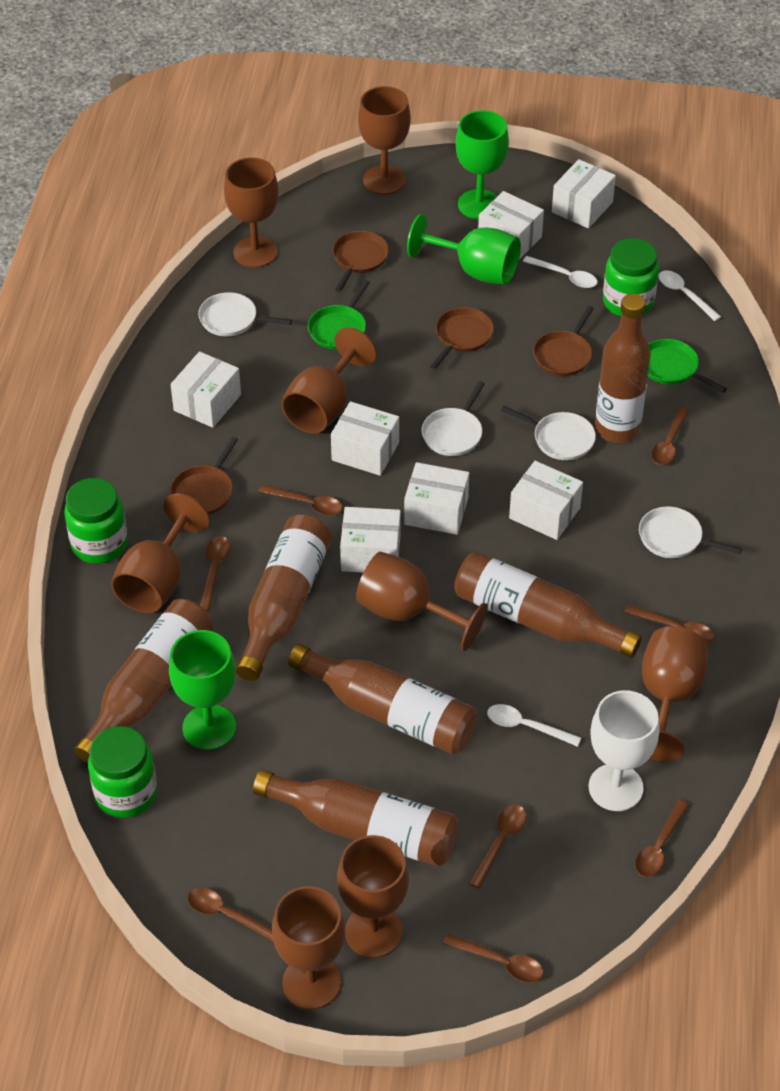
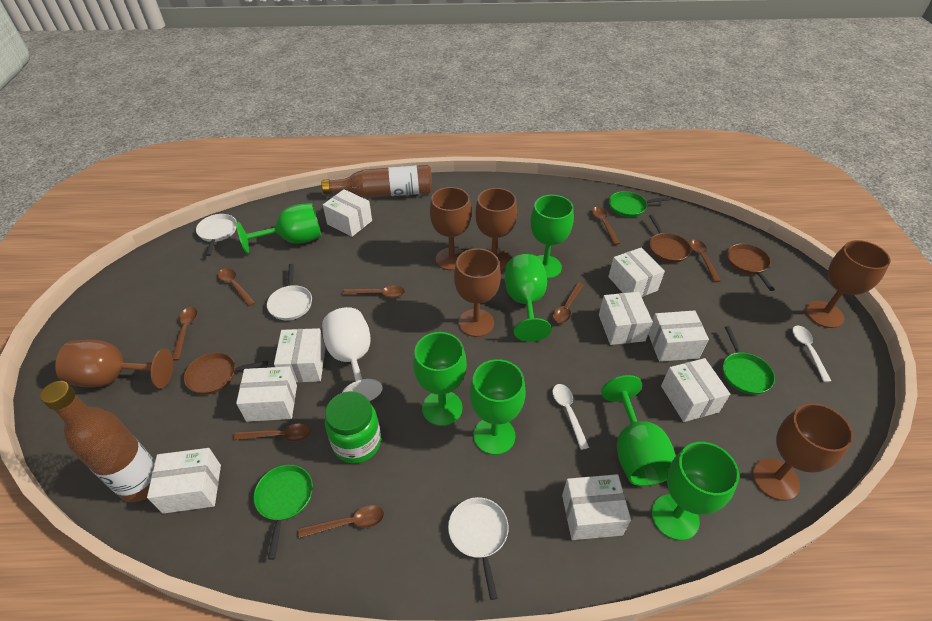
brown bottle: 6 -> 2
brown goblet: 8 -> 6
brown pan: 4 -> 3
green goblet: 3 -> 7
green jar: 3 -> 1
green pan: 2 -> 3
white box: 7 -> 9
white pan: 4 -> 3
white spoon: 3 -> 2

